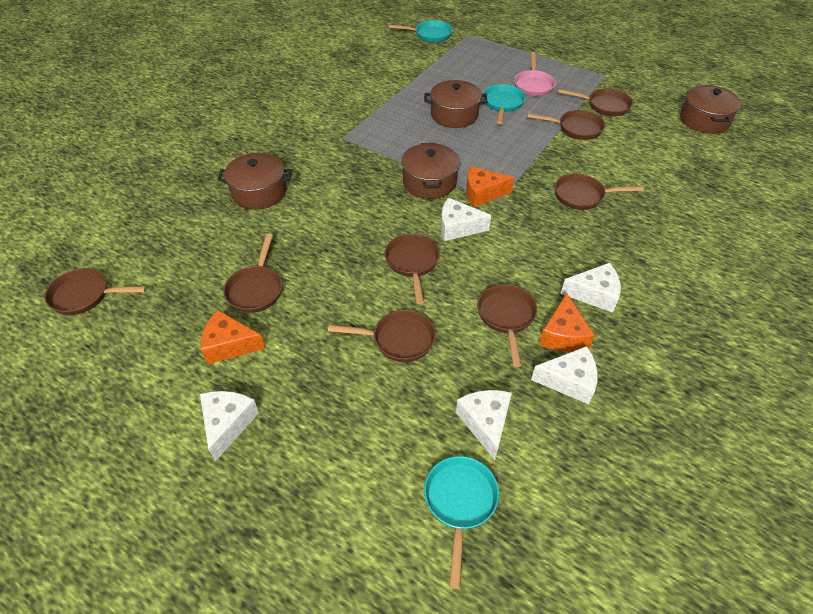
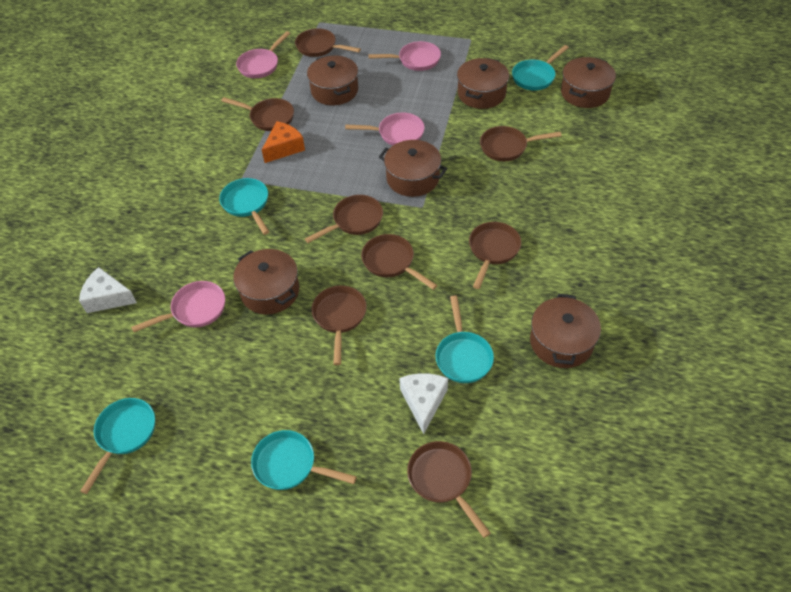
brown pot: 4 -> 6
orange cheese: 3 -> 1
pink pan: 1 -> 4
turquoise pan: 3 -> 5
white cheese: 5 -> 2

